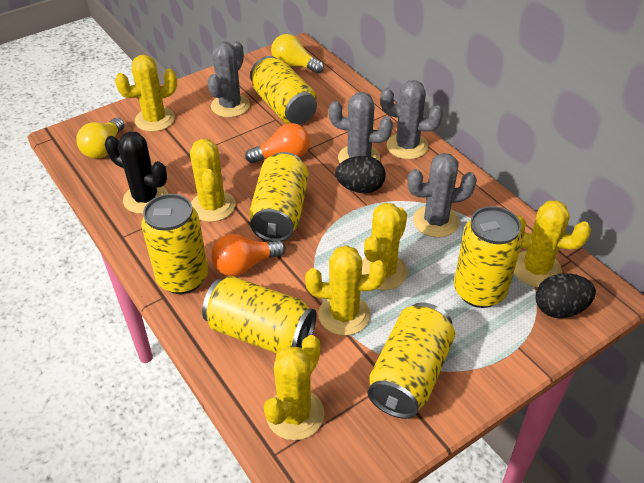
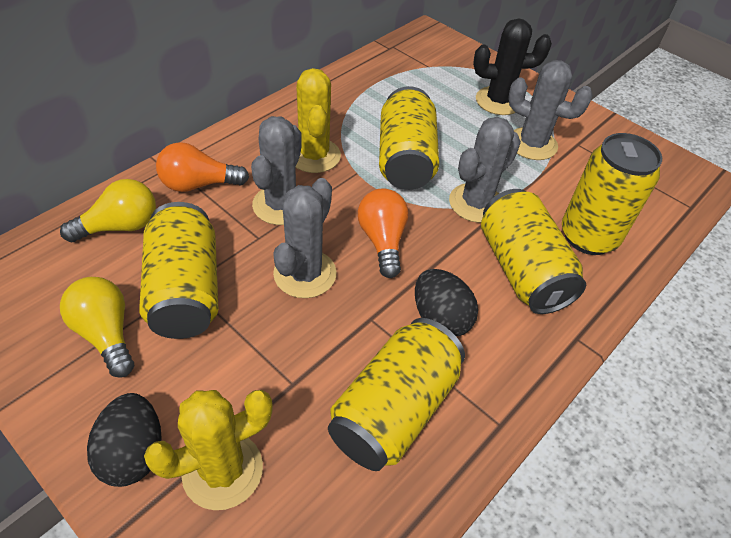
yellow cactus: 6 -> 2
yellow can: 6 -> 5

